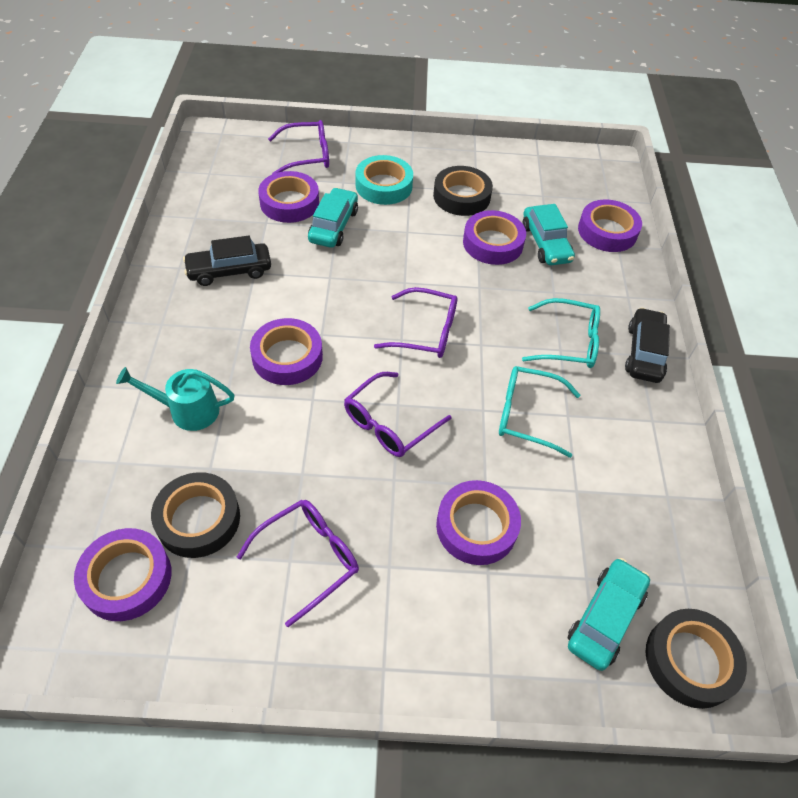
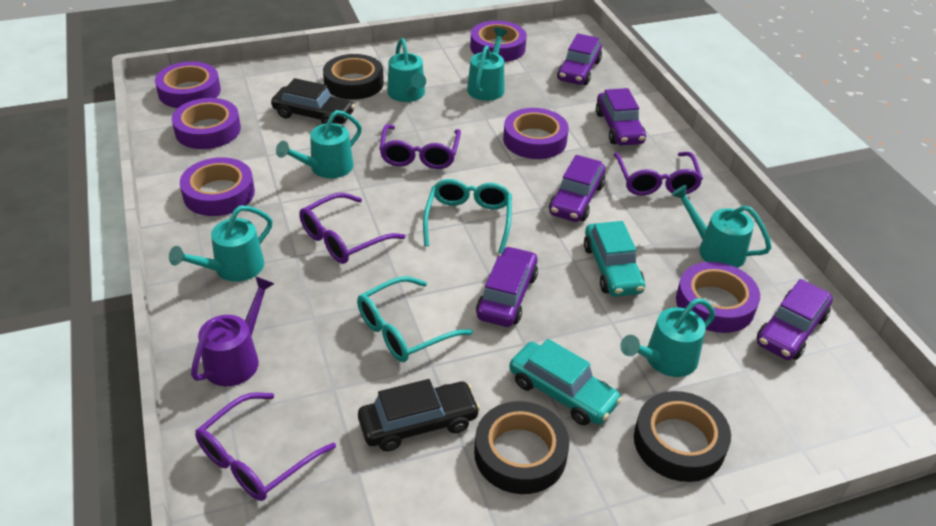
purple car: 0 -> 5
purple watering can: 0 -> 1
turquoise car: 3 -> 2
turquoise tape: 1 -> 0
turquoise watering can: 1 -> 6

